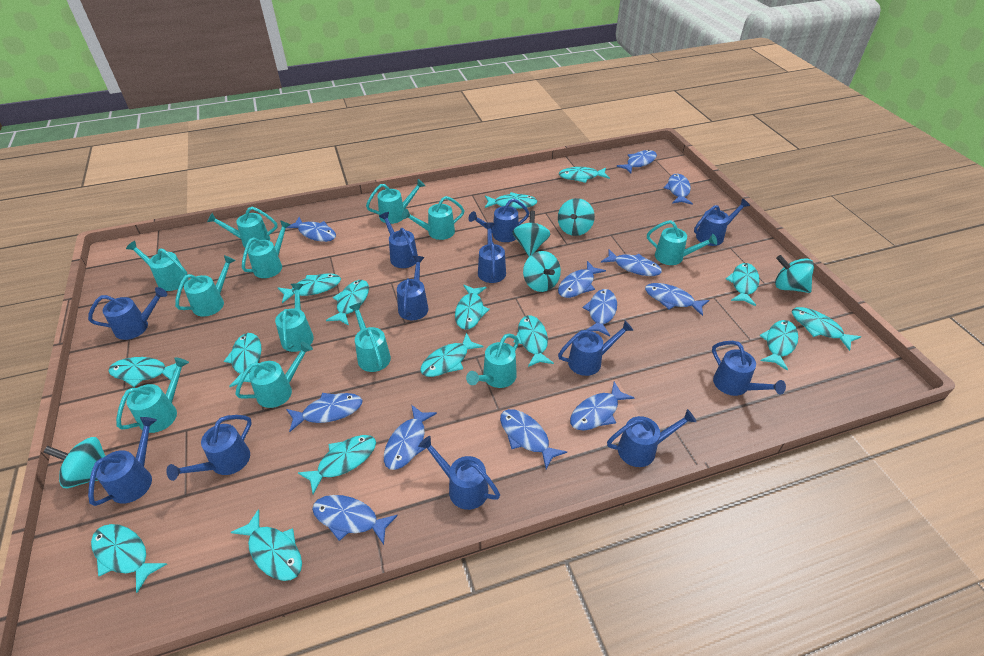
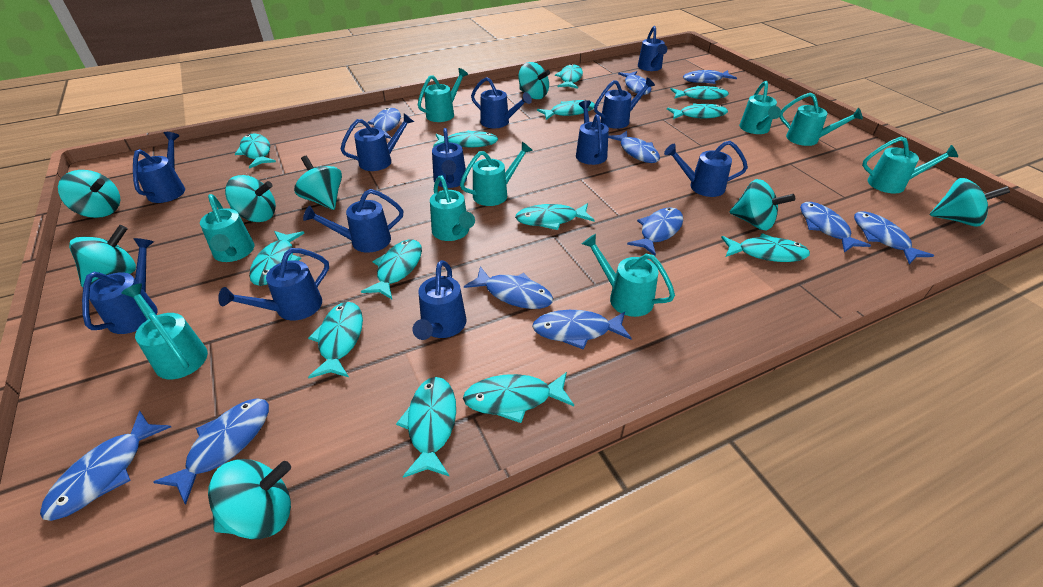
blue fish: 12 -> 11
turquoise fish: 15 -> 13
turquoise spinning top: 5 -> 8
turquoise watering can: 12 -> 9

